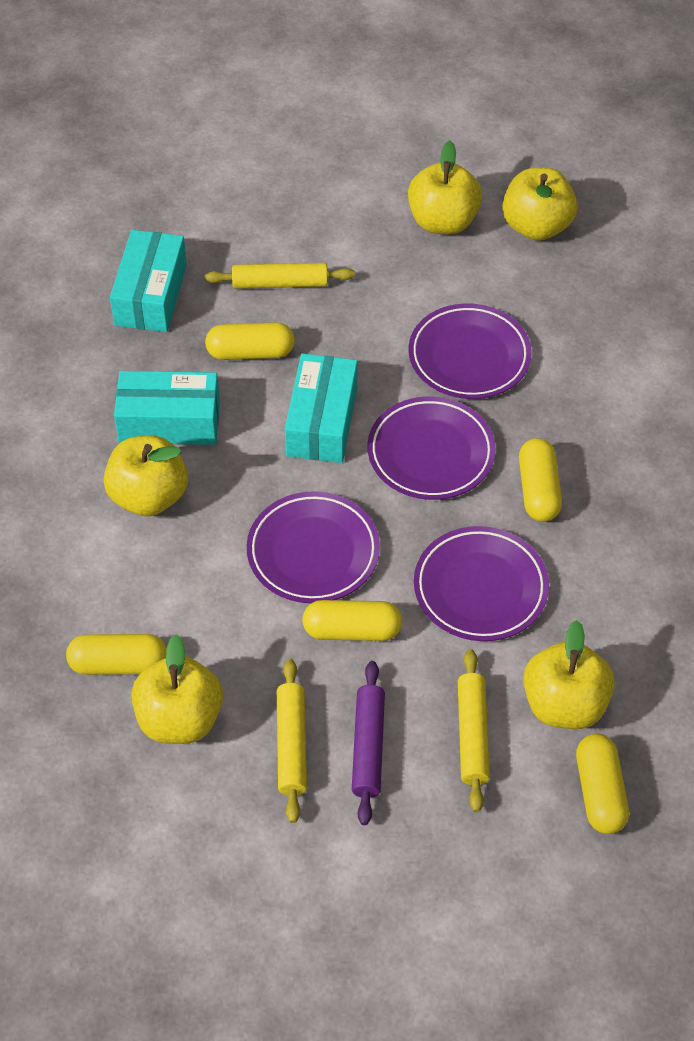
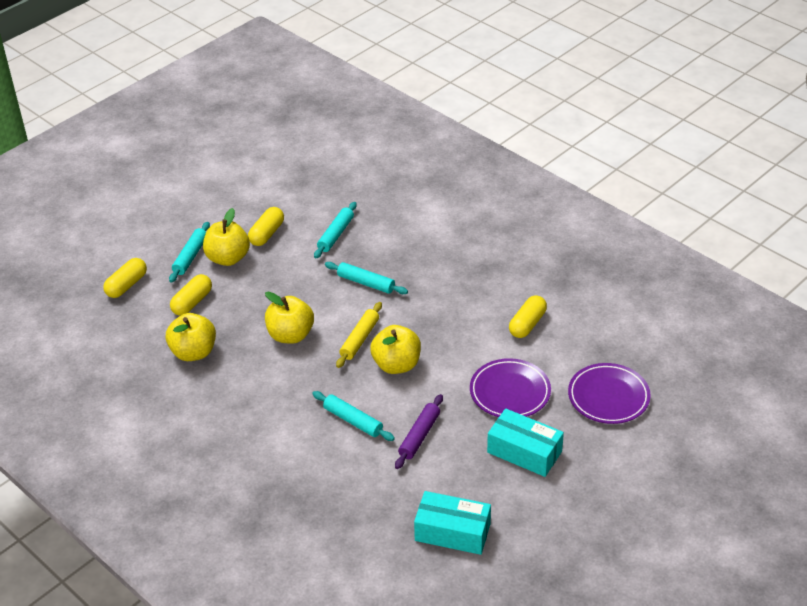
purple plate: 4 -> 2
turquoise box: 3 -> 2
turquoise rolling pin: 0 -> 4
yellow apple: 5 -> 4
yellow capsule: 5 -> 4
yellow rolling pin: 3 -> 1

